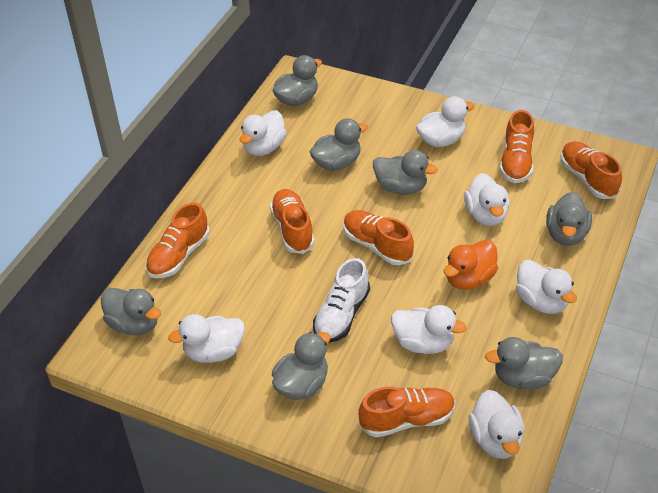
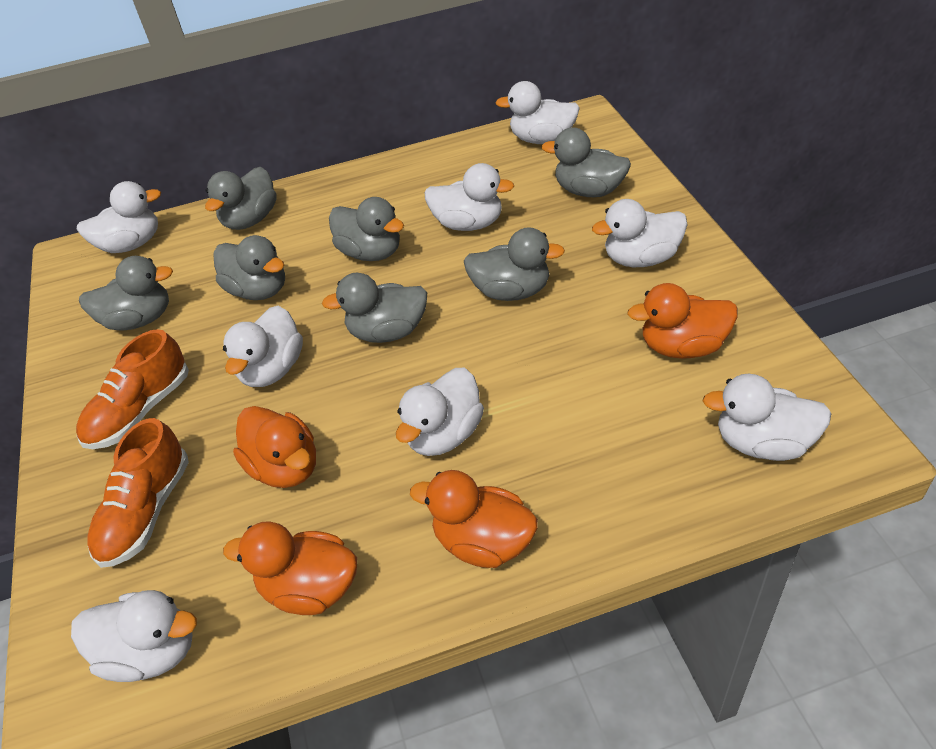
orange duck: 1 -> 4
orange shoe: 6 -> 2
white duck: 7 -> 8
white shoe: 1 -> 0

